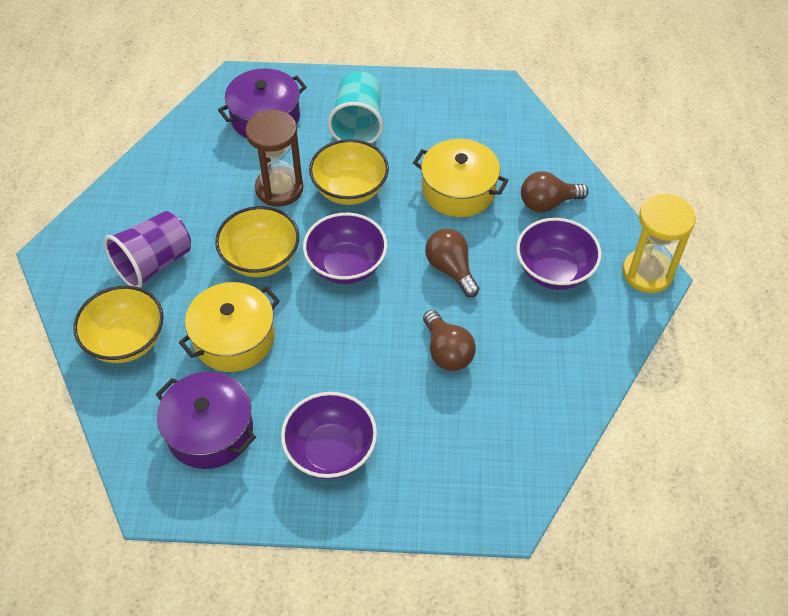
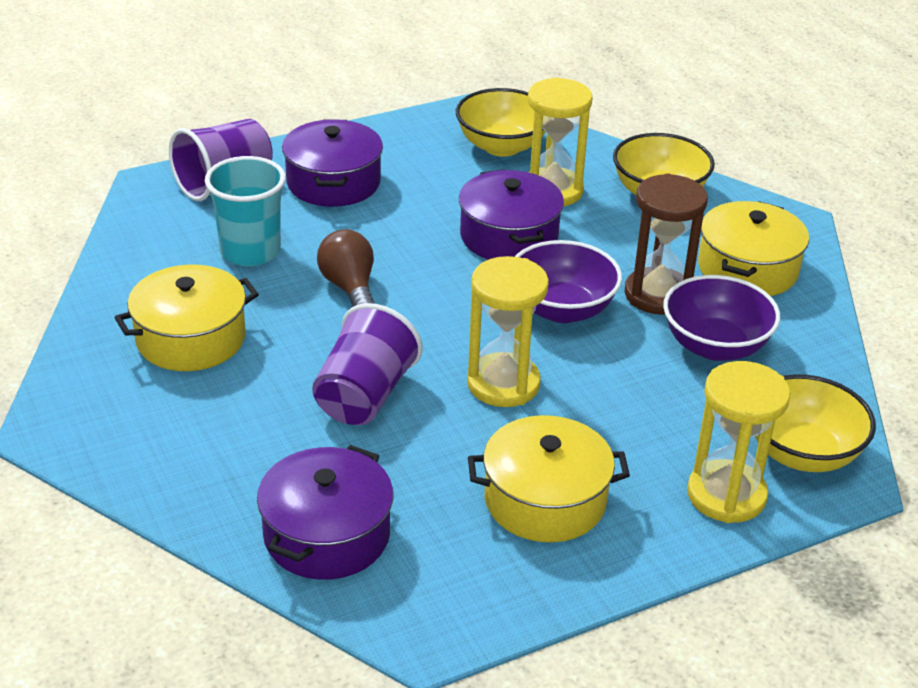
brown light bulb: 3 -> 1
purple bowl: 3 -> 2
purple cup: 1 -> 2
purple pot: 2 -> 3
yellow hourglass: 1 -> 3
yellow pot: 2 -> 3

